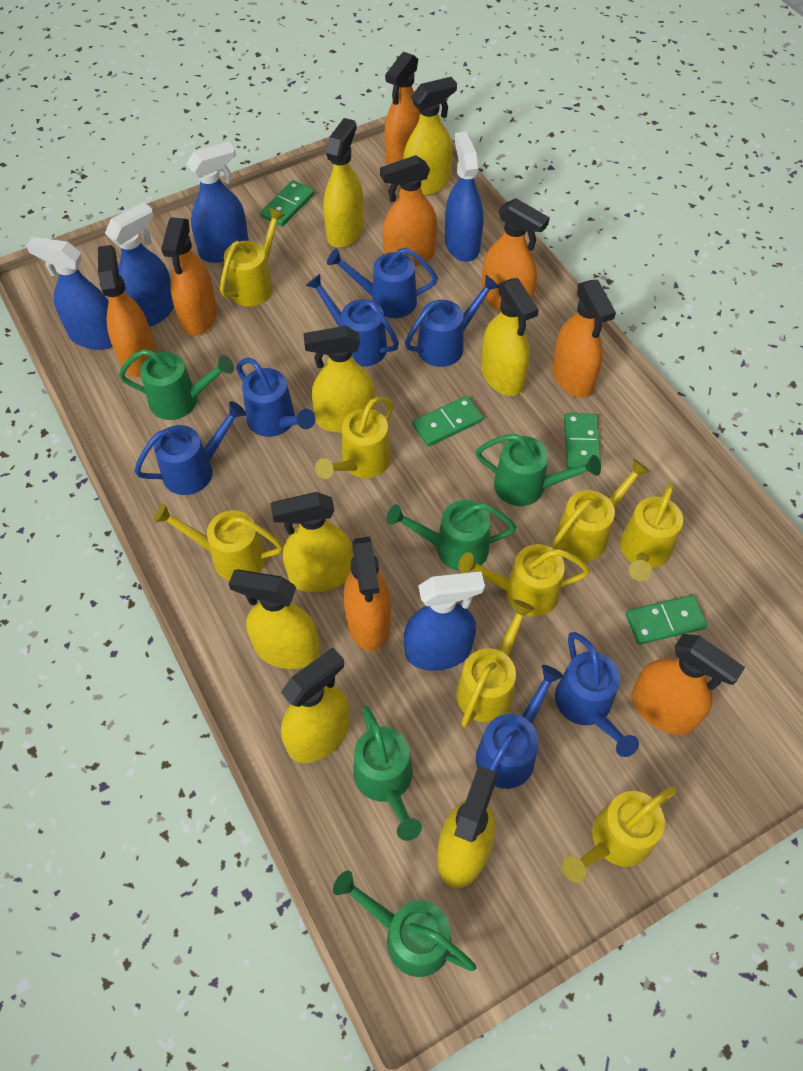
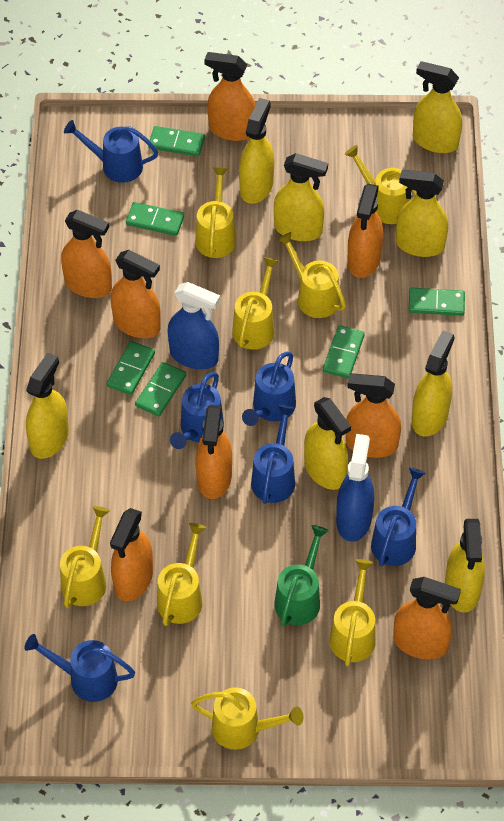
blue spray bottle: 5 -> 2
blue watering can: 7 -> 6
green domino: 4 -> 6
green watering can: 5 -> 1

